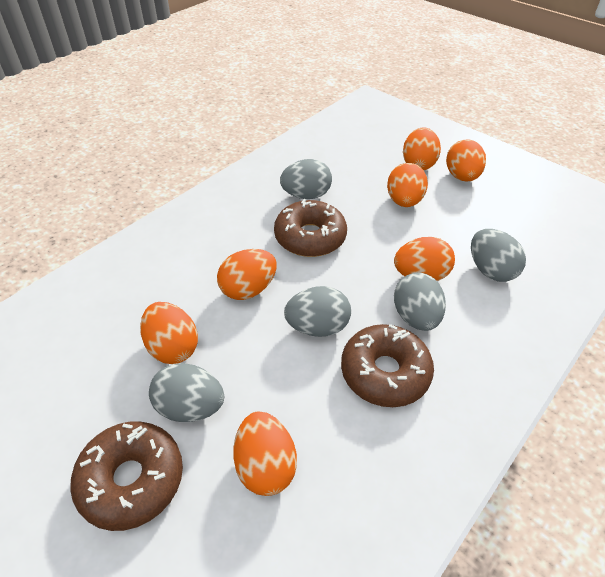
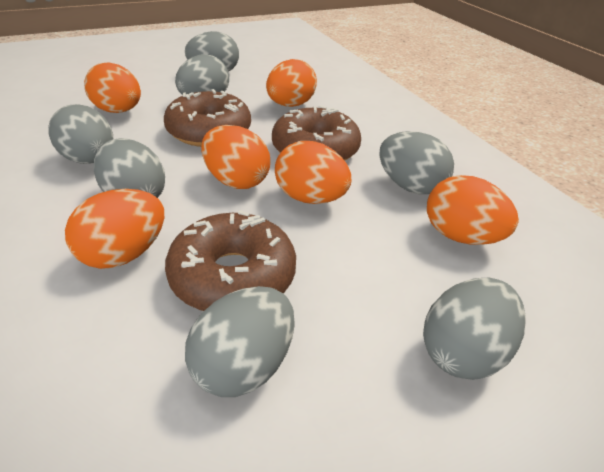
grey egg: 5 -> 7
orange egg: 7 -> 6

